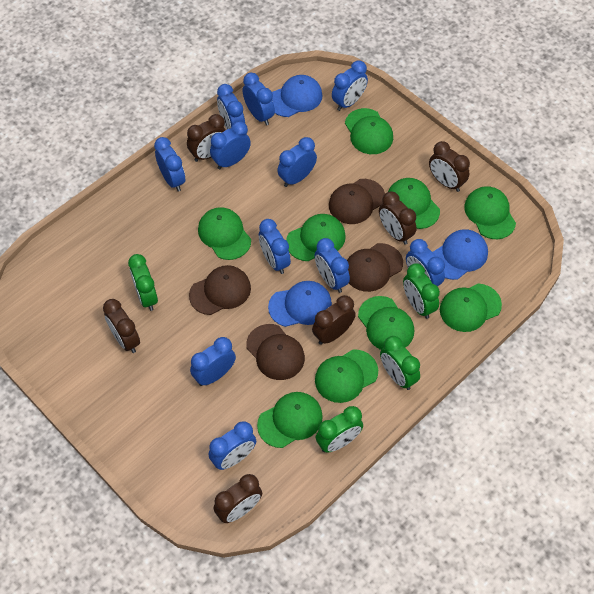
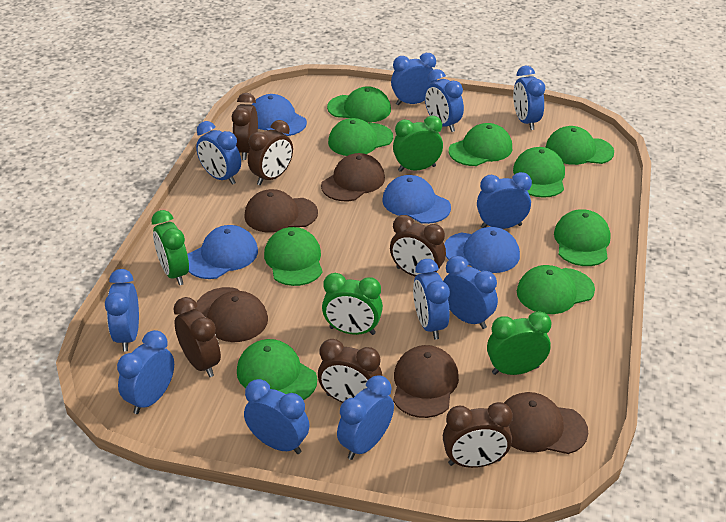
blue cap: 3 -> 4
brown cap: 4 -> 5

